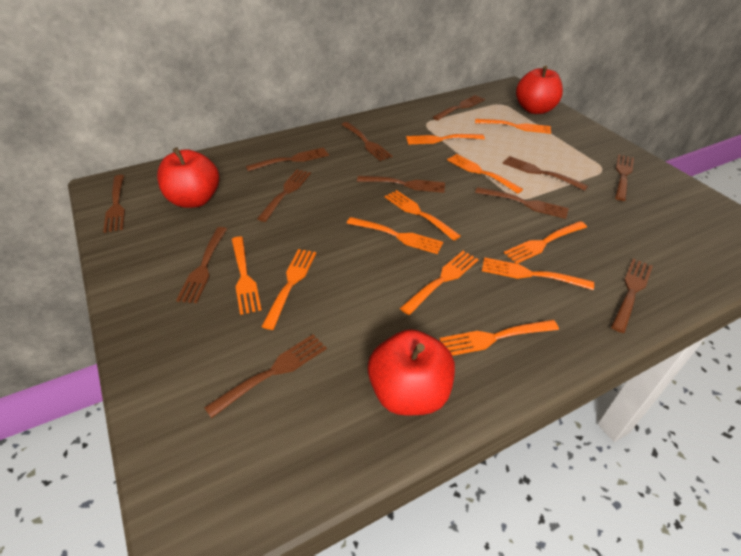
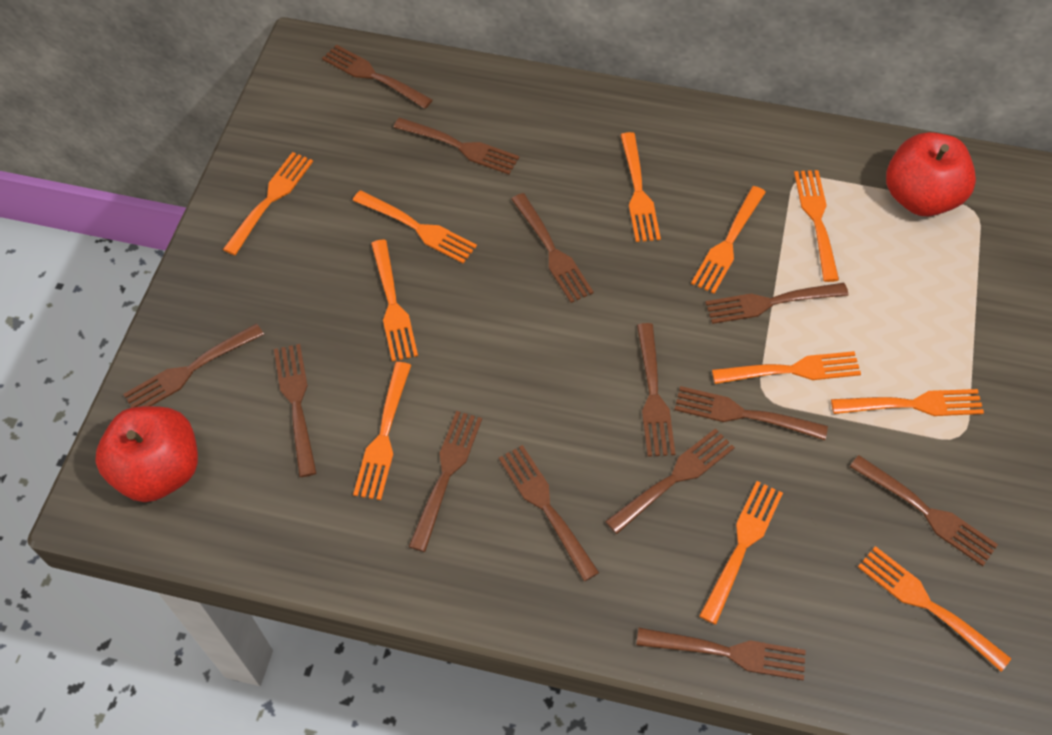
brown fork: 12 -> 13
red apple: 3 -> 2

